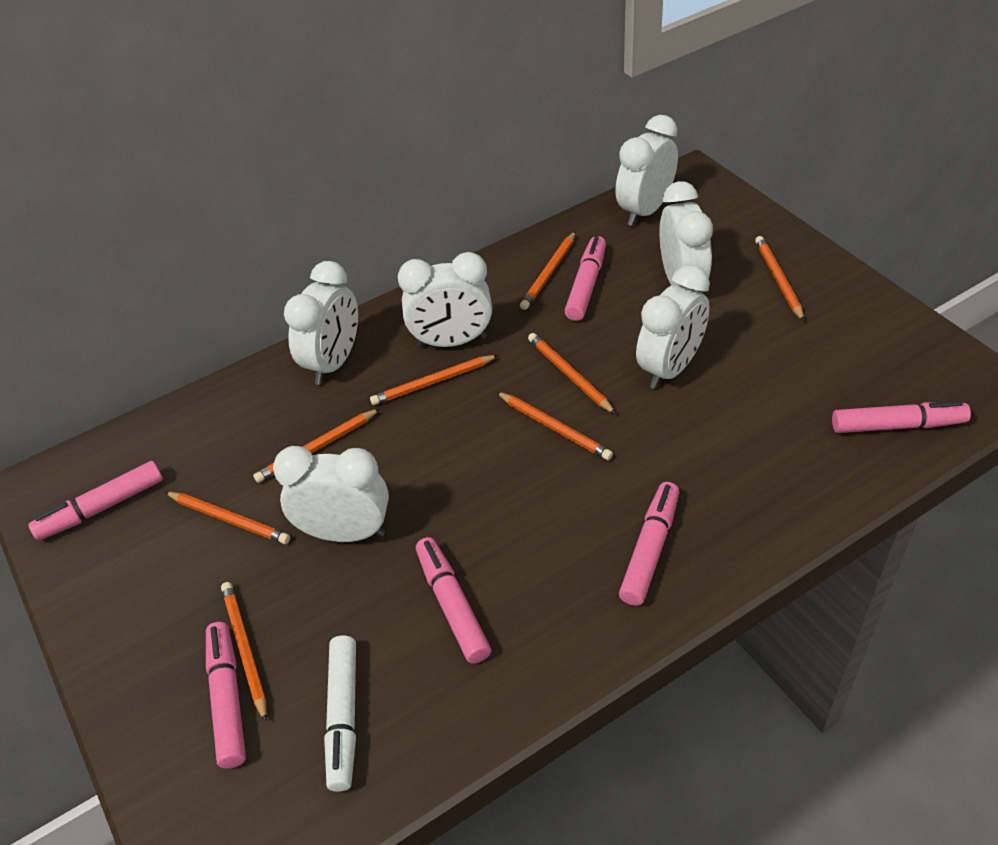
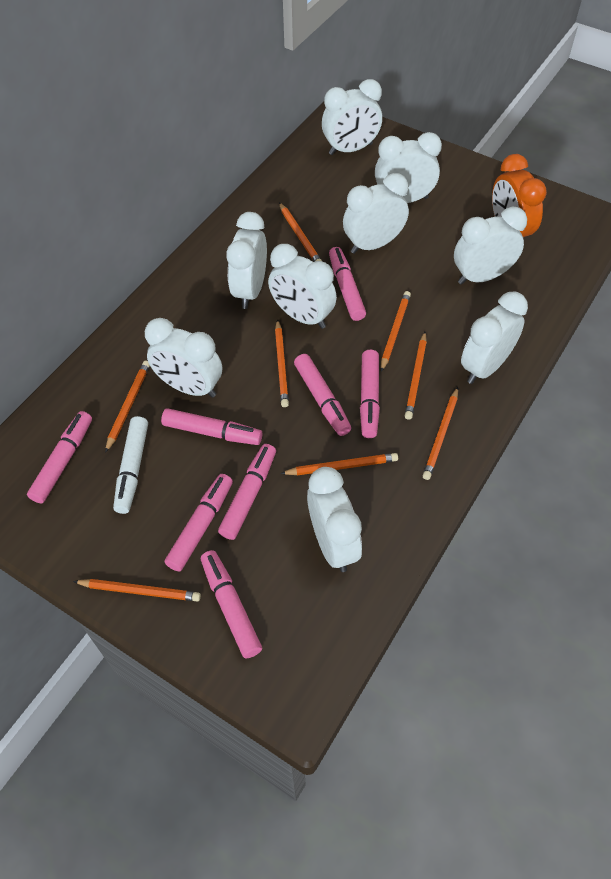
orange clock: 0 -> 1
pink marker: 6 -> 8
white clock: 6 -> 9

